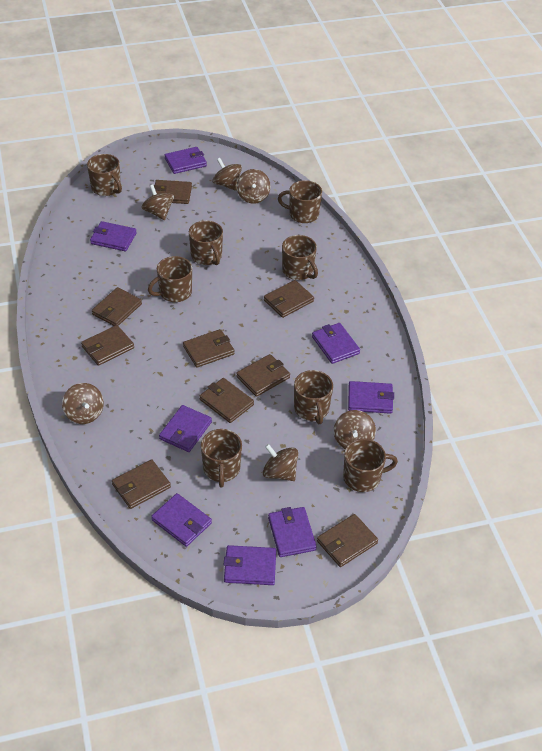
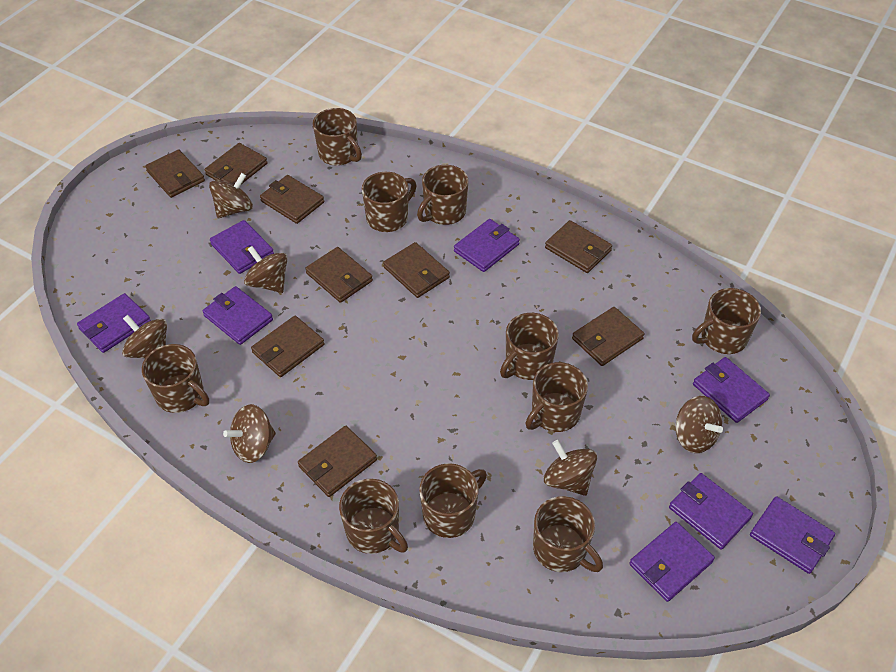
brown mug: 8 -> 10

